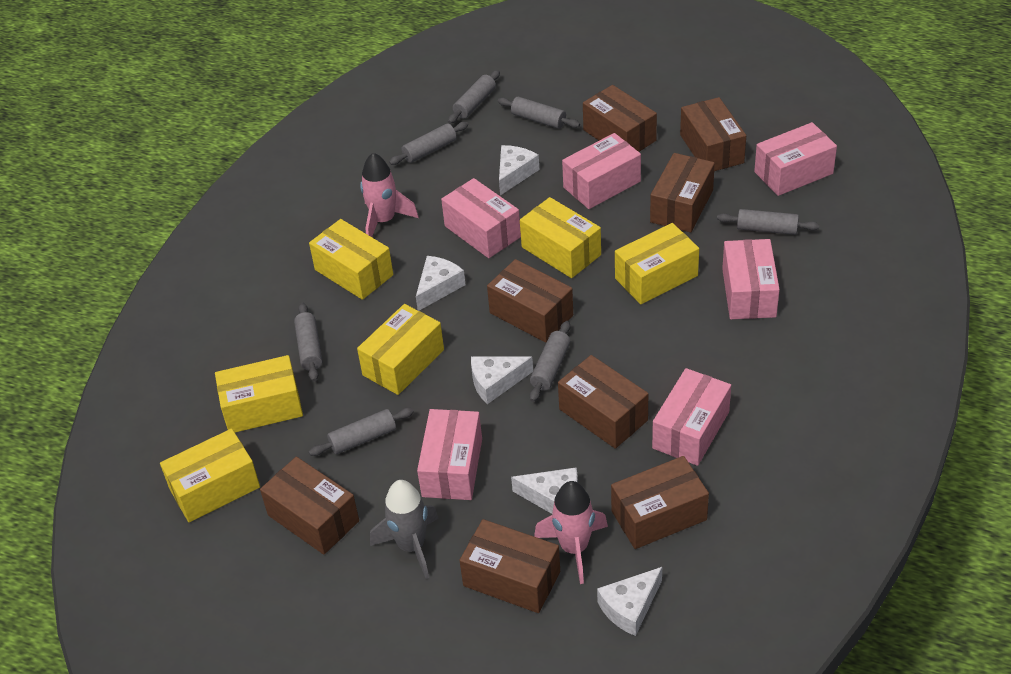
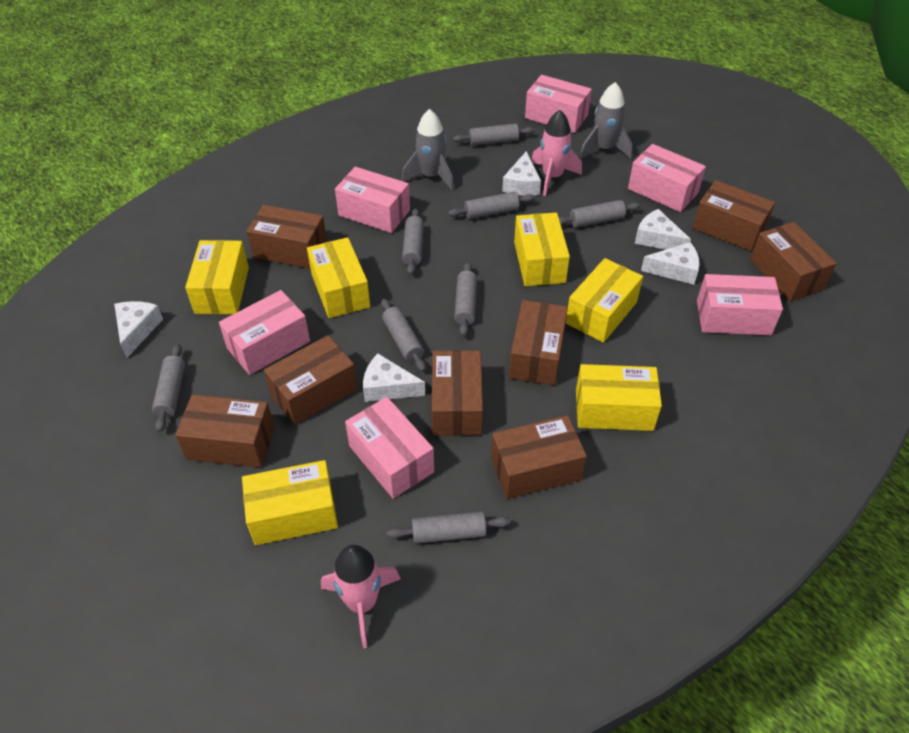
grey rocket: 1 -> 2
grey rolling pin: 7 -> 8

